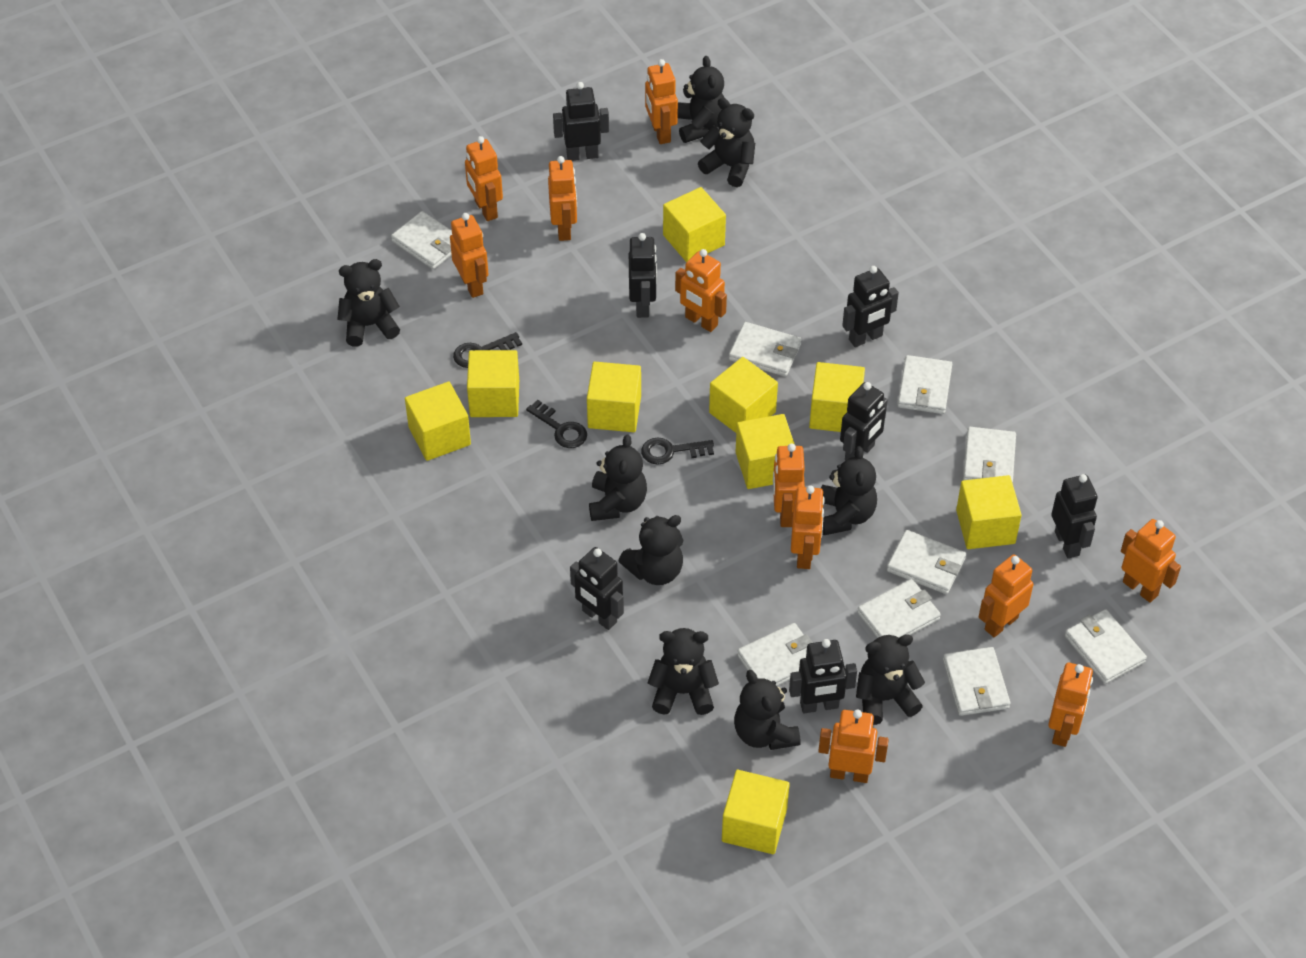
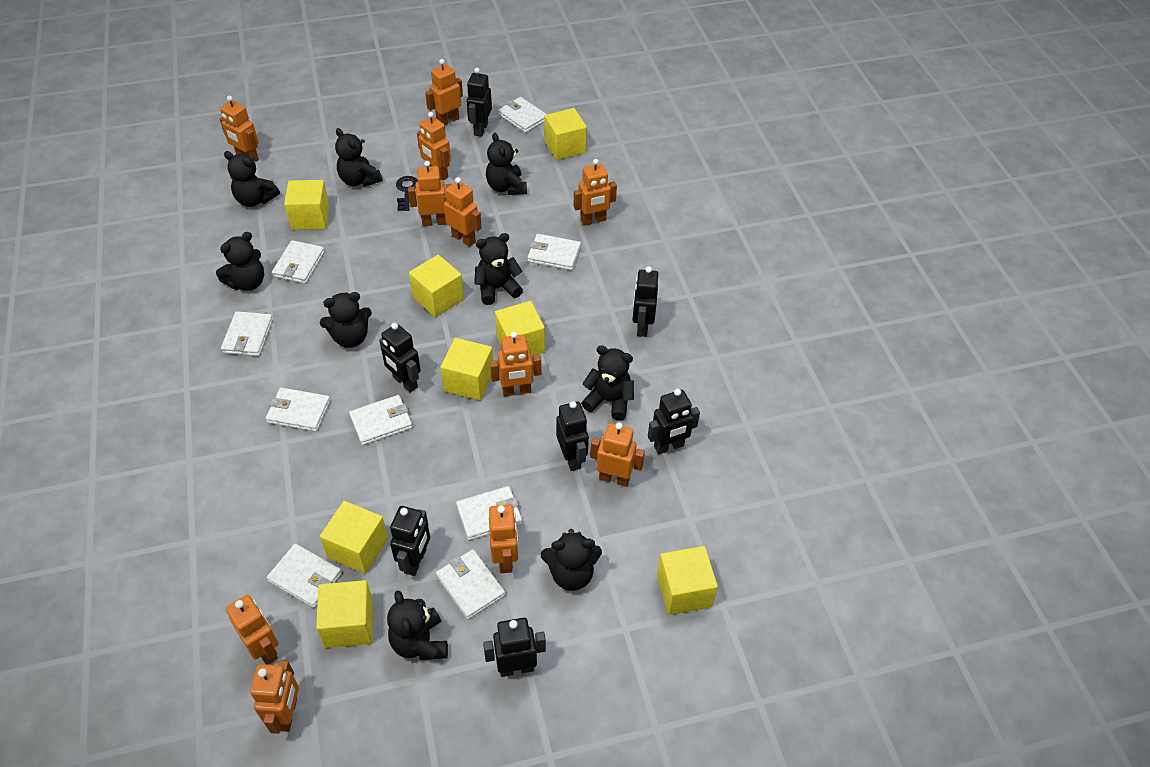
black key: 3 -> 1
yellow cube: 9 -> 8

